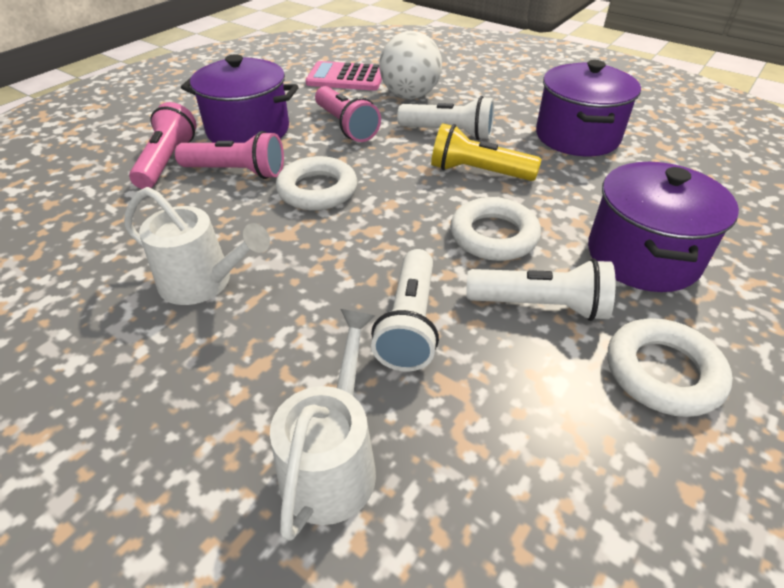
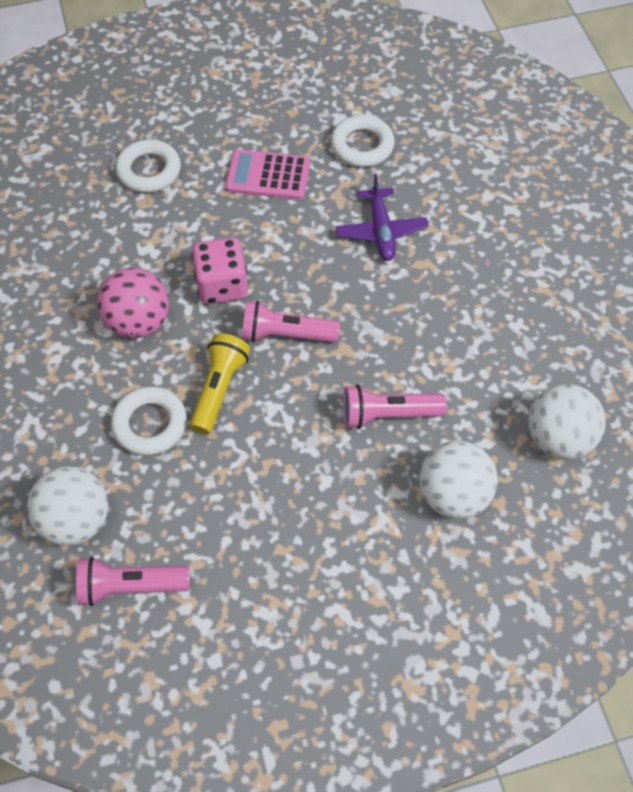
pink ball: 0 -> 1
pink dice: 0 -> 1
purple plane: 0 -> 1
purple pot: 3 -> 0
white ball: 1 -> 3
white flashlight: 3 -> 0
white watering can: 2 -> 0

